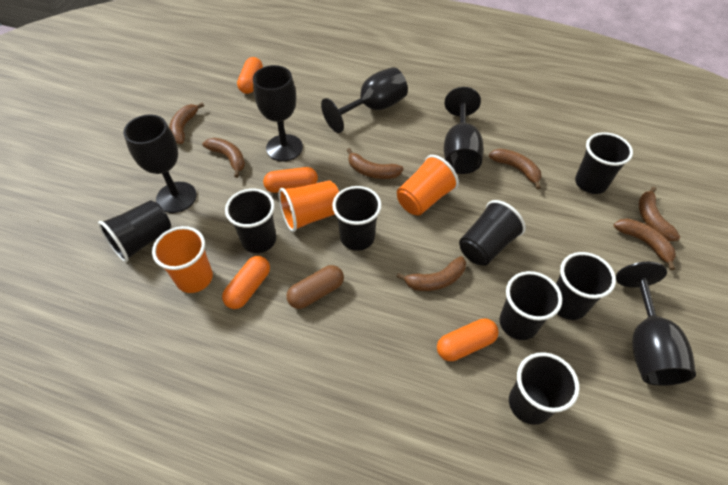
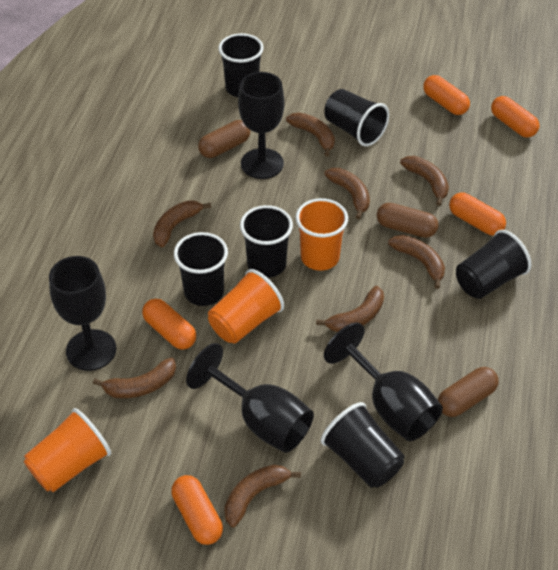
black cup: 8 -> 6
black goblet: 5 -> 4
brown banana: 7 -> 8
brown capsule: 1 -> 3
orange capsule: 4 -> 5

